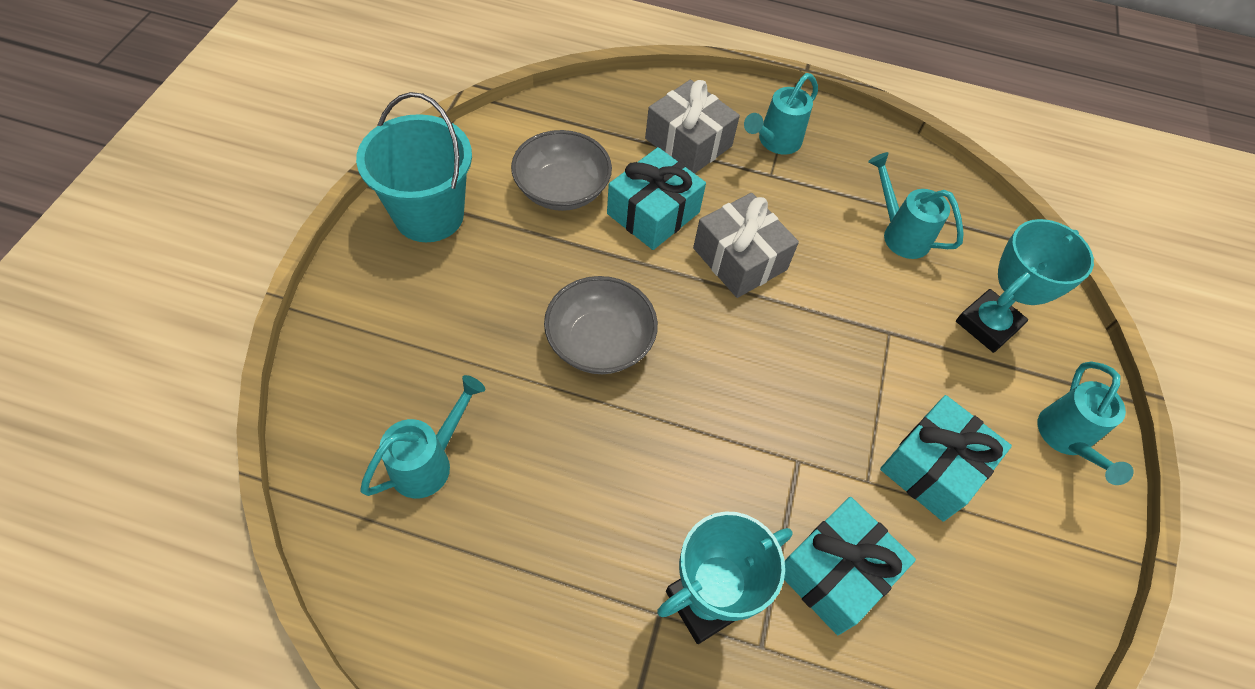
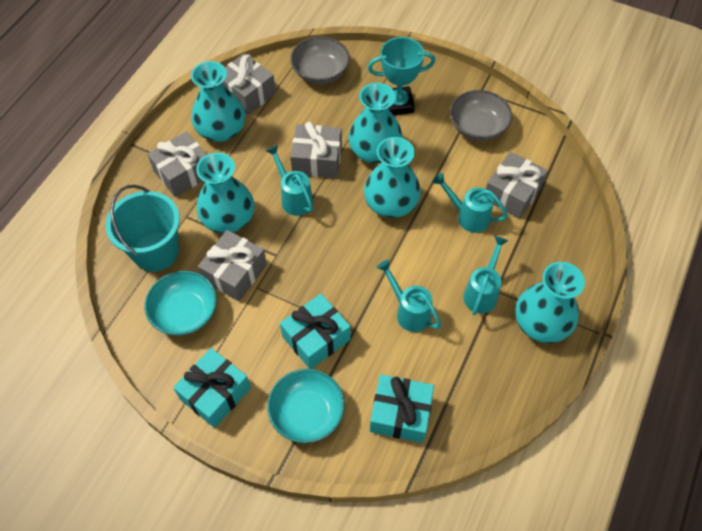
grey gift: 2 -> 5
turquoise bowl: 0 -> 2
turquoise trophy: 2 -> 1
turquoise vase: 0 -> 5

